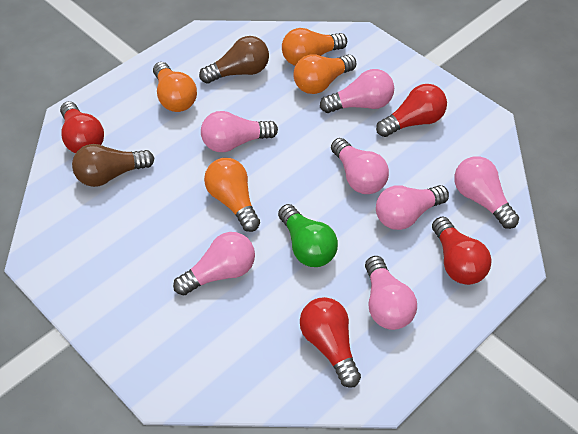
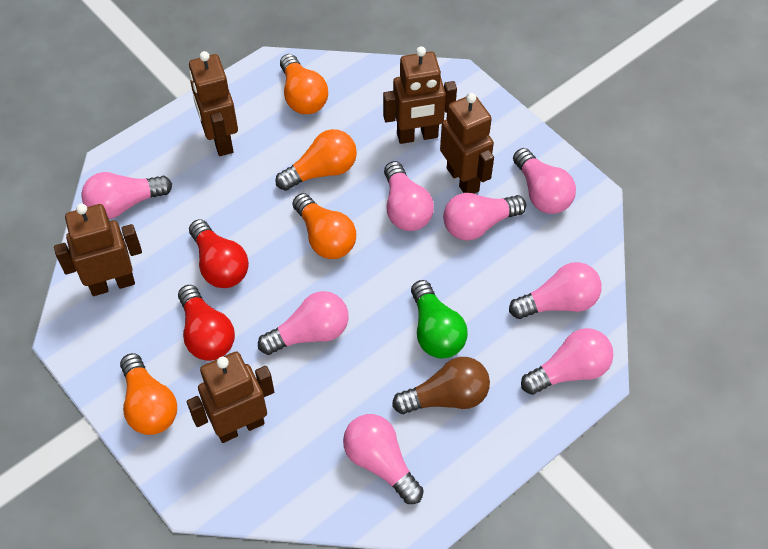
brown light bulb: 2 -> 1
brown robot: 0 -> 5
pink light bulb: 7 -> 8
red light bulb: 4 -> 2

